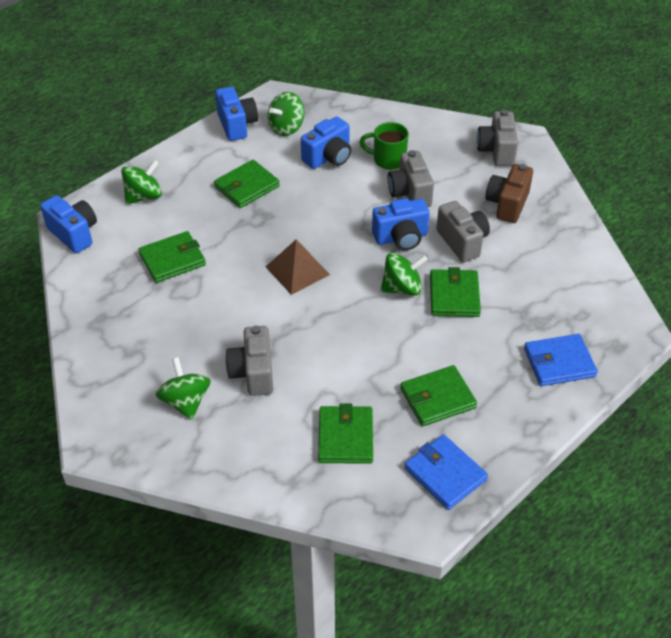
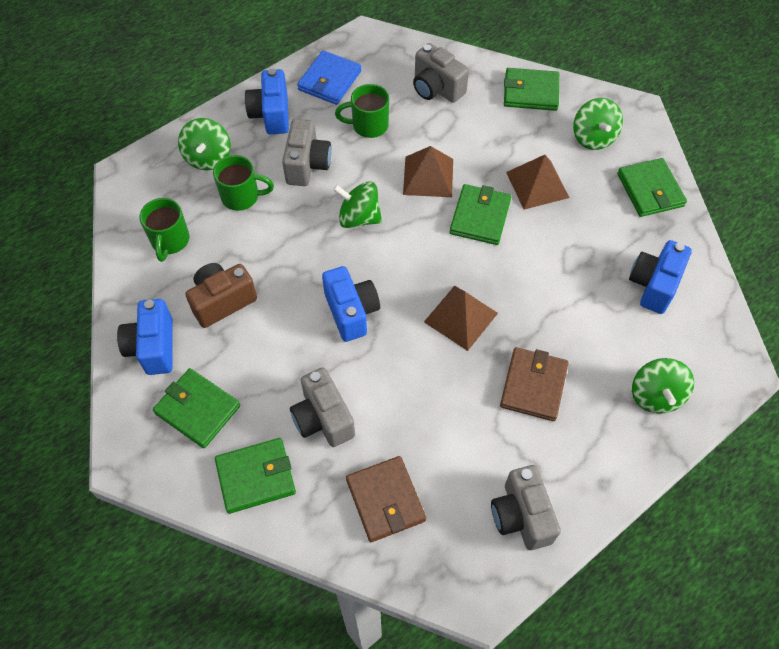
blue wallet: 2 -> 1
brown pyramid: 1 -> 3
brown wallet: 0 -> 2
green mug: 1 -> 3

